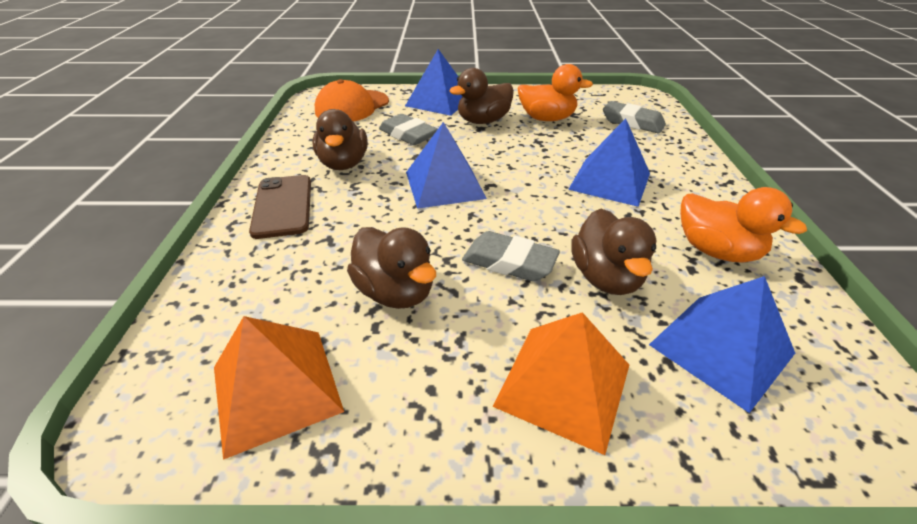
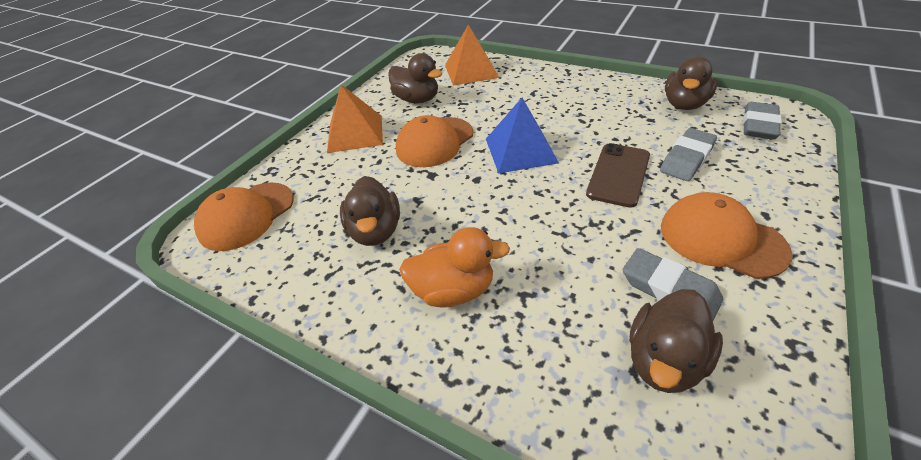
blue pyramid: 4 -> 1
orange cap: 1 -> 3
orange duck: 2 -> 1

